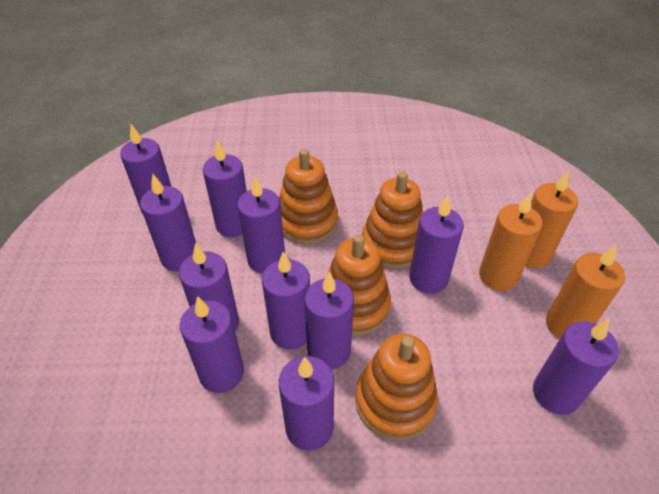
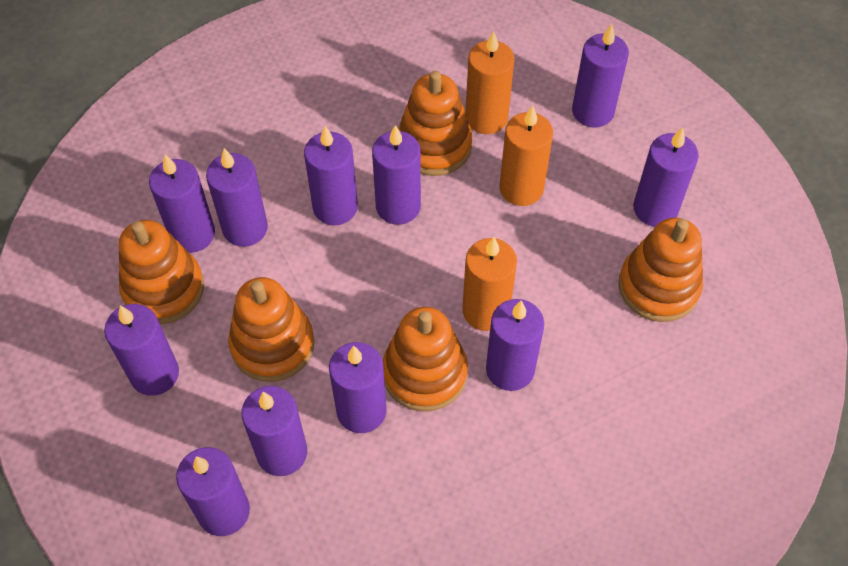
orange stacking toy: 4 -> 5

